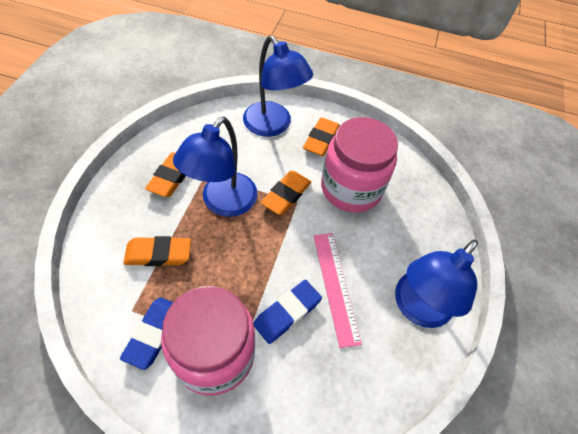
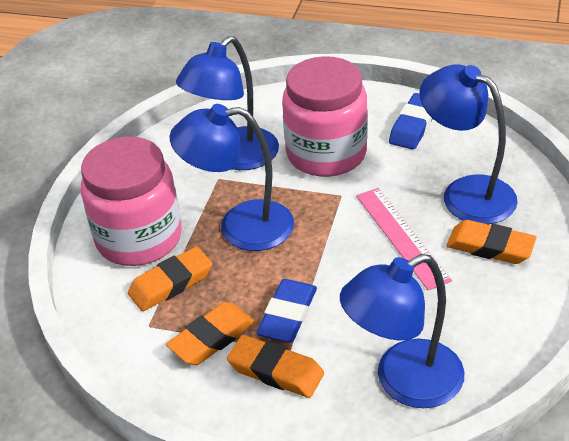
blue lamp: 3 -> 4

